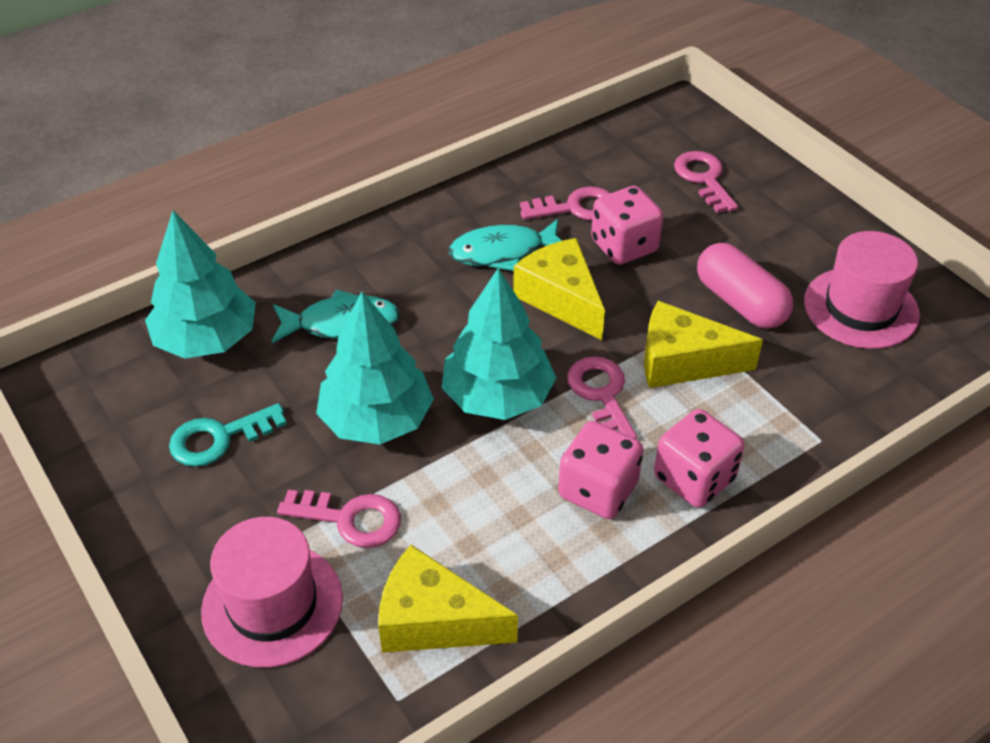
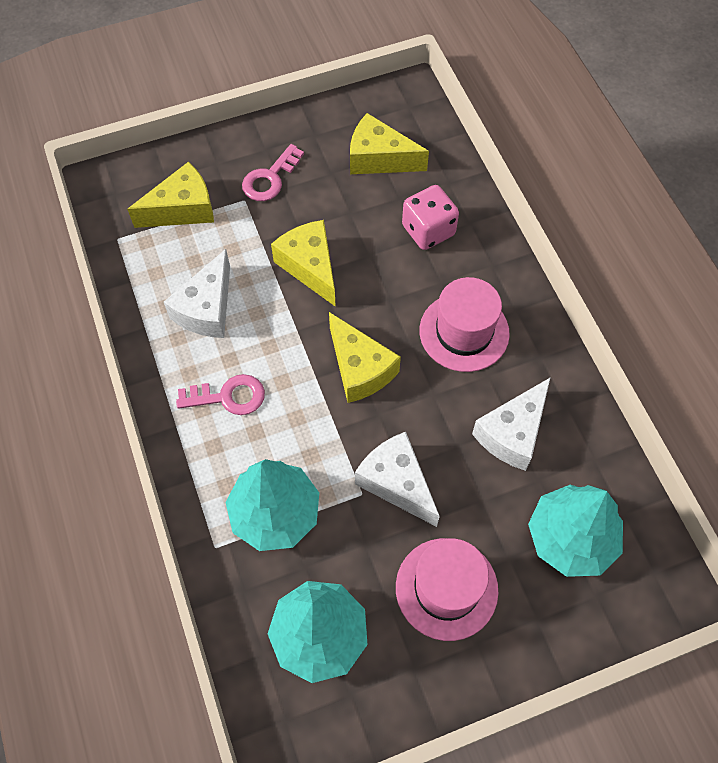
pink capsule: 1 -> 0
pink dice: 3 -> 1
pink key: 4 -> 2
turquoise fish: 2 -> 0
turquoise key: 1 -> 0
white cheese: 0 -> 3
yellow cheese: 3 -> 4

